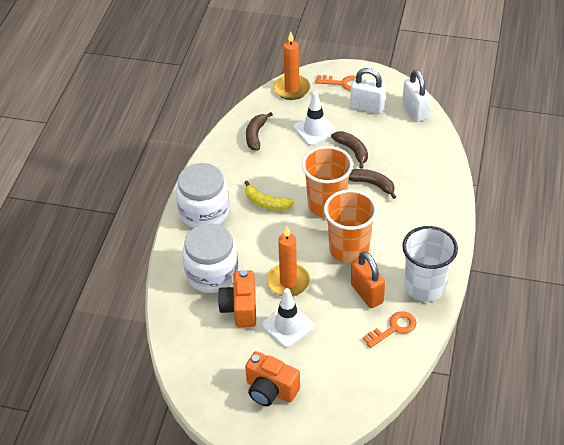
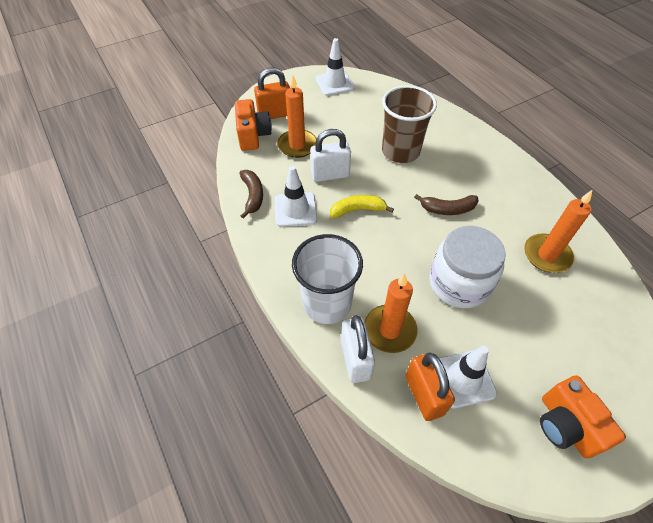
brown banana: 3 -> 2
brown cup: 0 -> 1
orange candle: 2 -> 3
orange cup: 2 -> 0
orange key: 2 -> 0
orange padlock: 1 -> 2
white jar: 2 -> 1
white traffic cone: 2 -> 3

